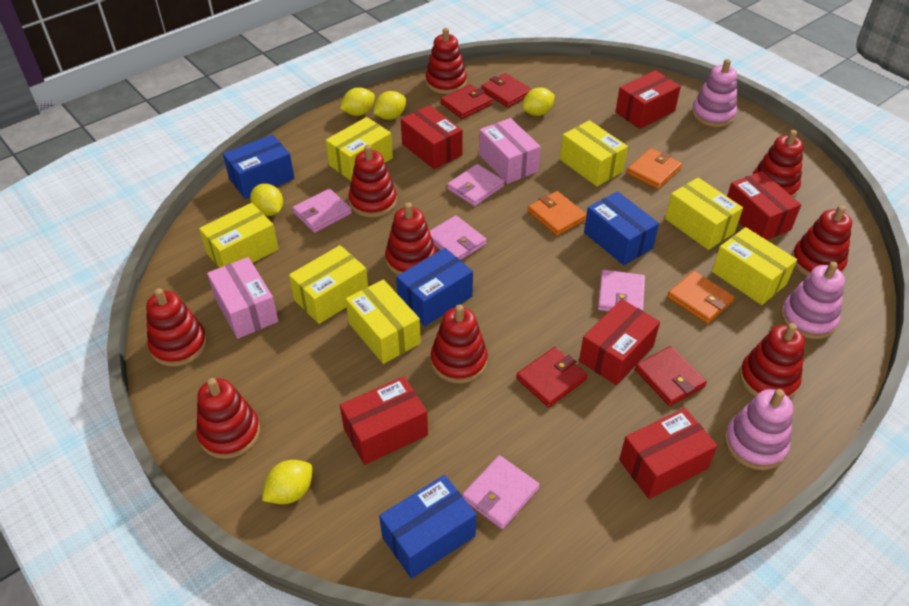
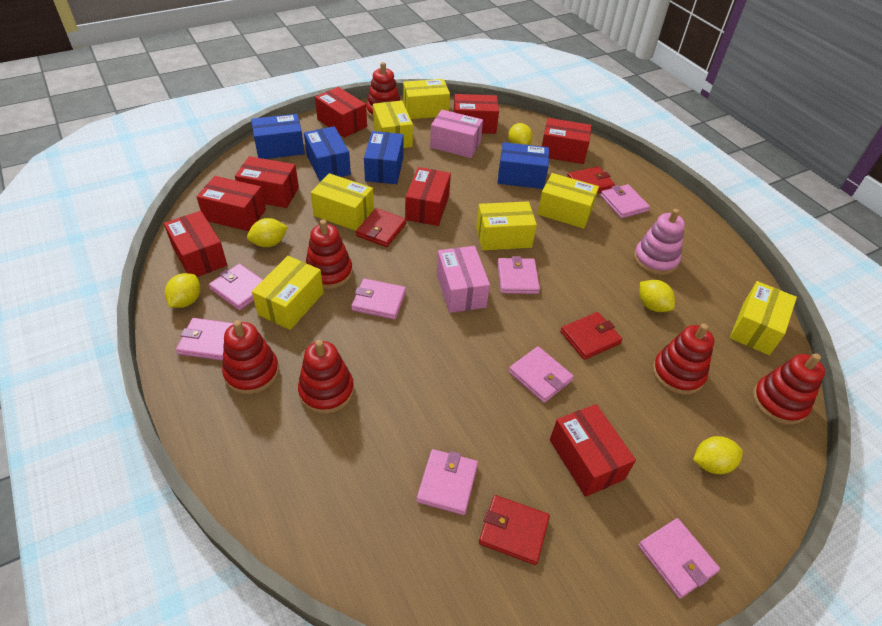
orange wallet: 3 -> 0
pink stacking toy: 3 -> 1
pink wallet: 5 -> 8
red box: 6 -> 8
red stacking toy: 9 -> 6

